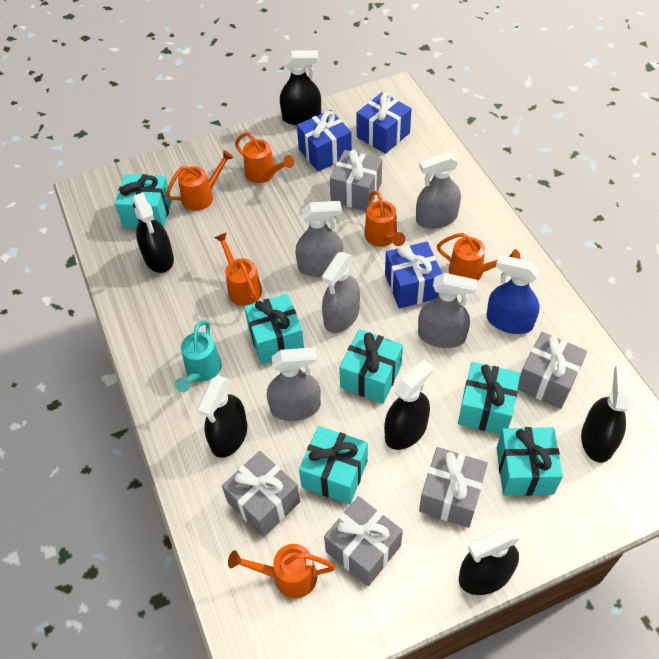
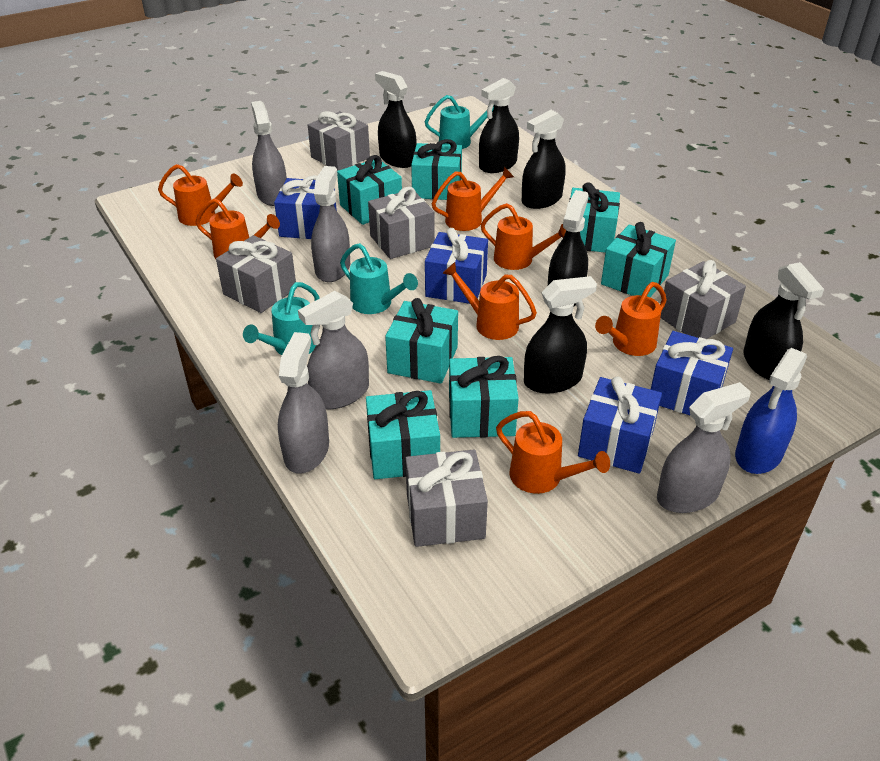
blue gift: 3 -> 4
orange watering can: 6 -> 7
turquoise gift: 6 -> 7
turquoise watering can: 1 -> 3

